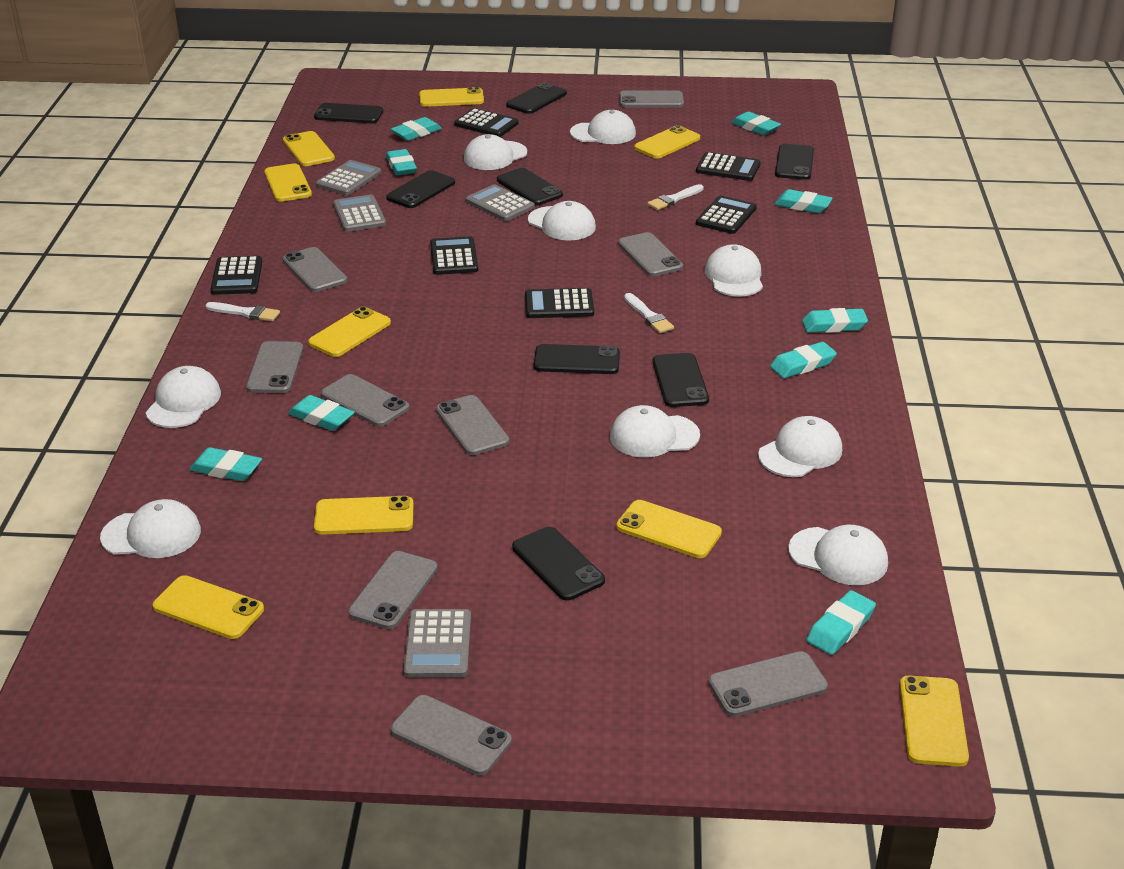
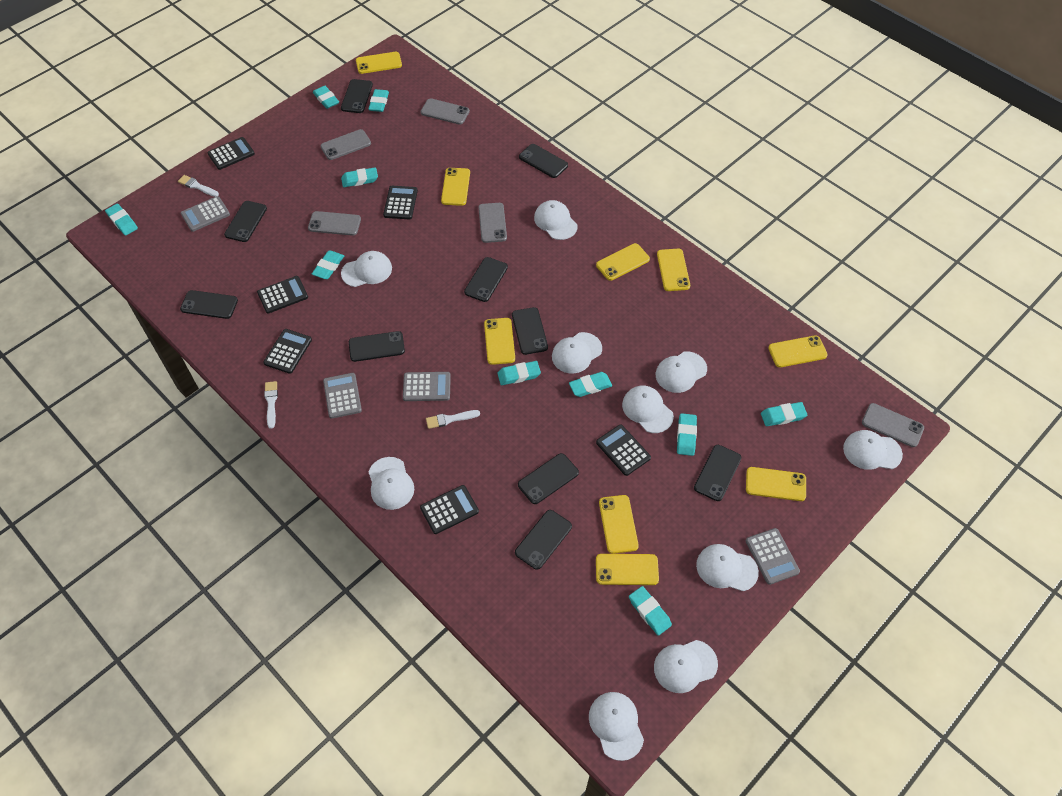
black phone: 8 -> 10
grey phone: 9 -> 5
turquoise eraser: 9 -> 10
white cap: 9 -> 10

